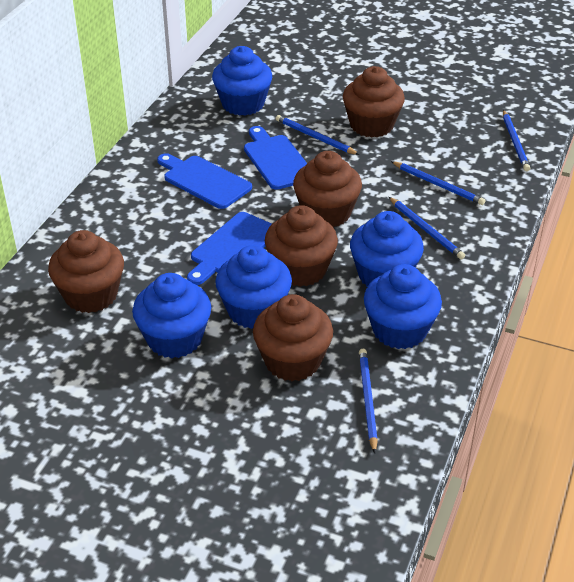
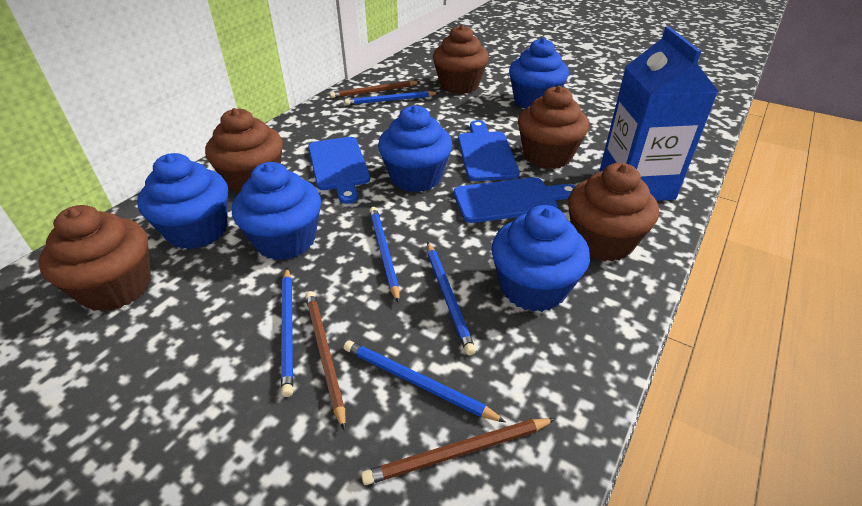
blue carton: 0 -> 1
brown pencil: 0 -> 3

